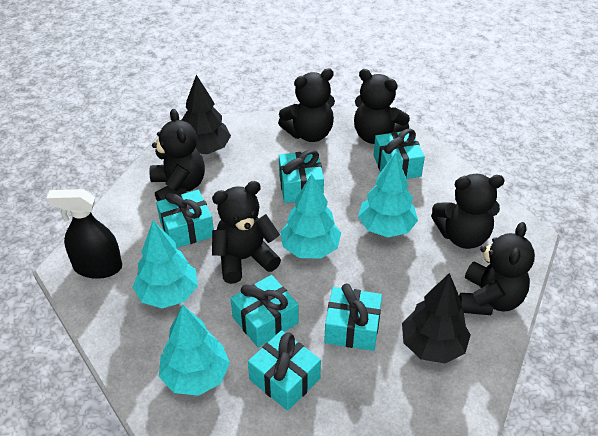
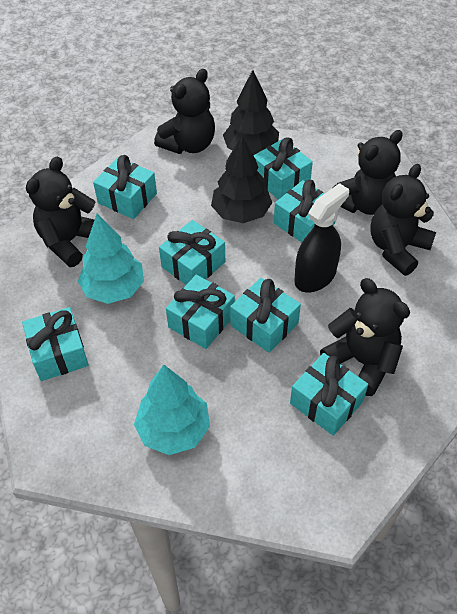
black teddy bear: 6 -> 5
turquoise gift: 6 -> 8
turquoise tree: 4 -> 2

